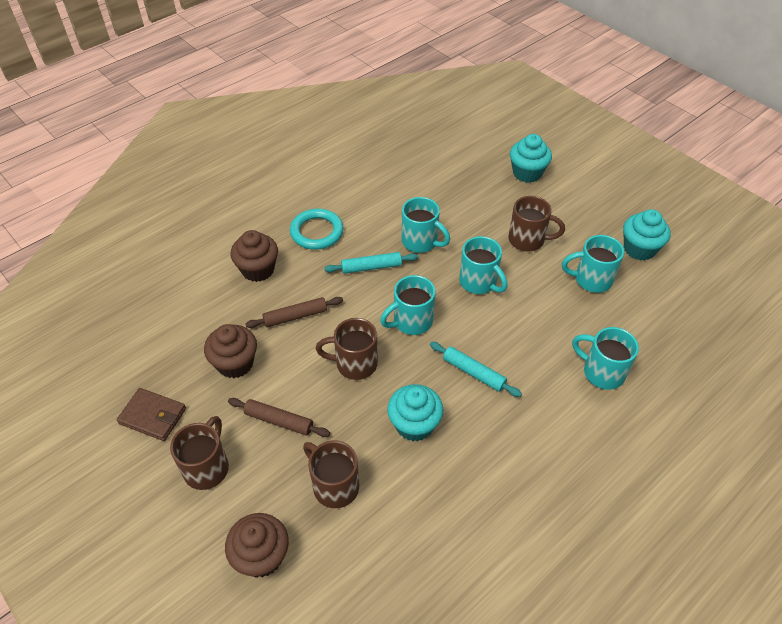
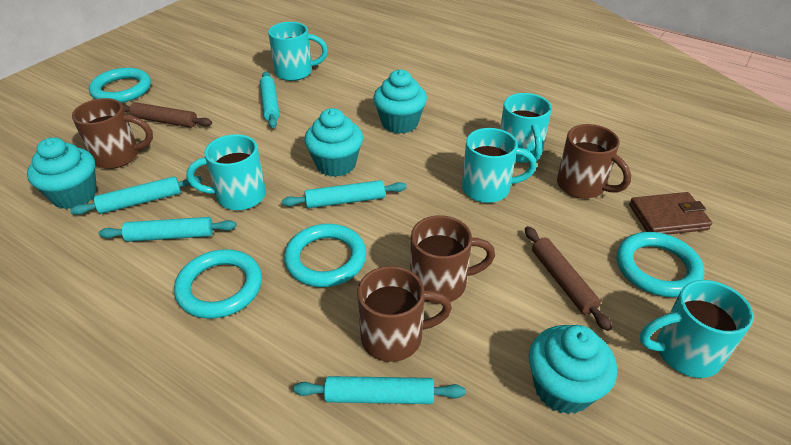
brown cupcake: 3 -> 0
turquoise cupcake: 3 -> 4
turquoise ring: 1 -> 4
turquoise rolling pin: 2 -> 5

